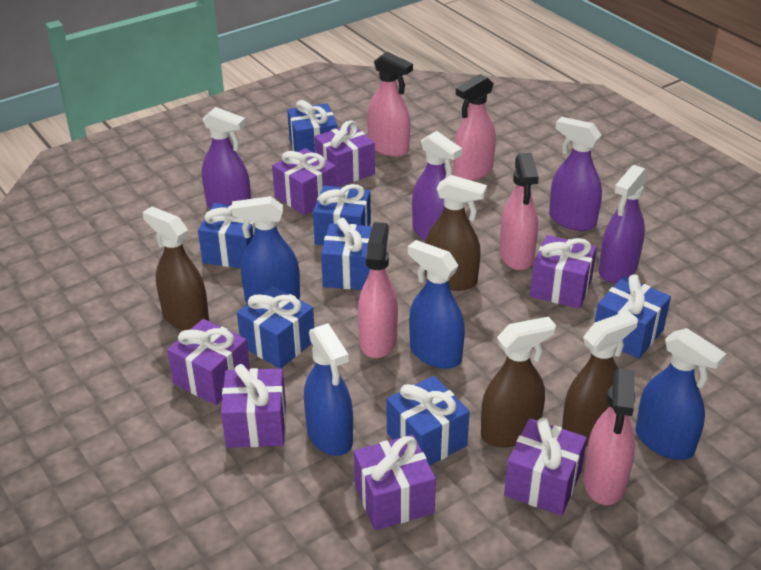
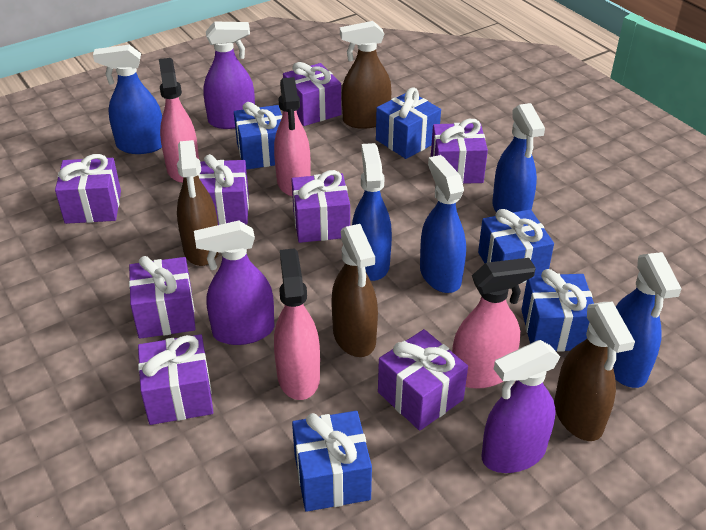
blue gift: 7 -> 5
blue spray bottle: 4 -> 5
pink spray bottle: 5 -> 4
purple gift: 7 -> 8
purple spray bottle: 4 -> 3

